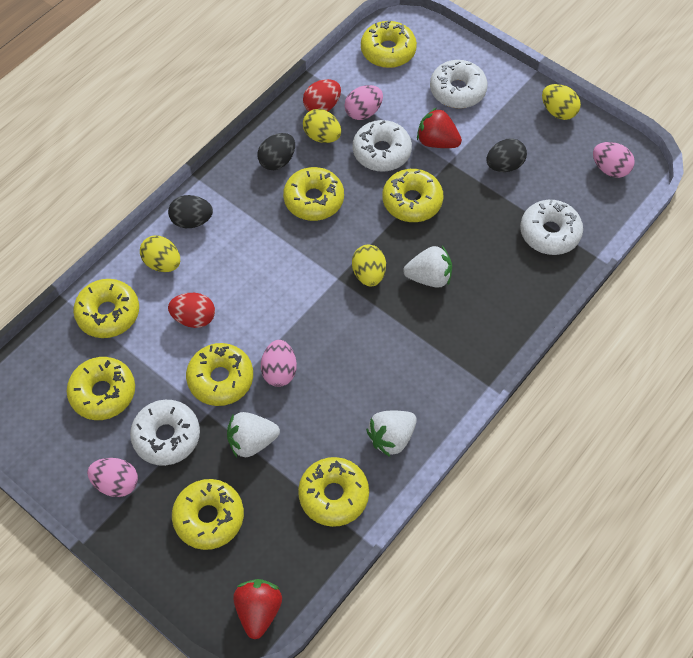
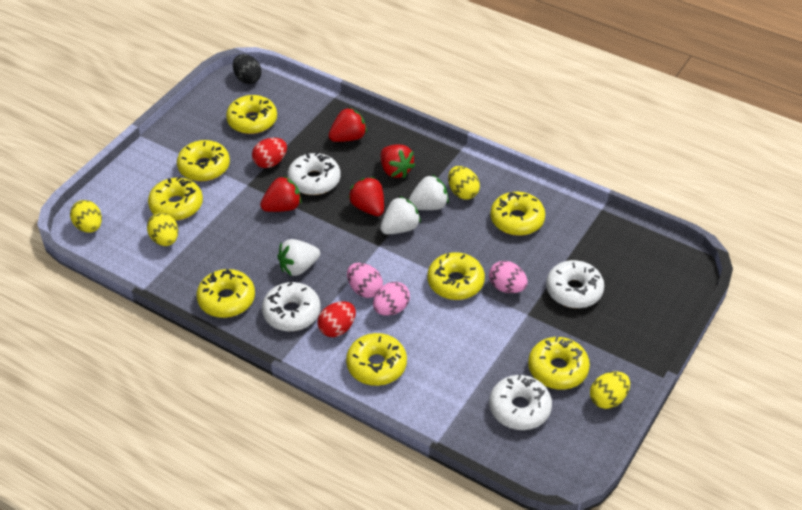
black egg: 3 -> 1
pink egg: 4 -> 3
red strawberry: 2 -> 4

